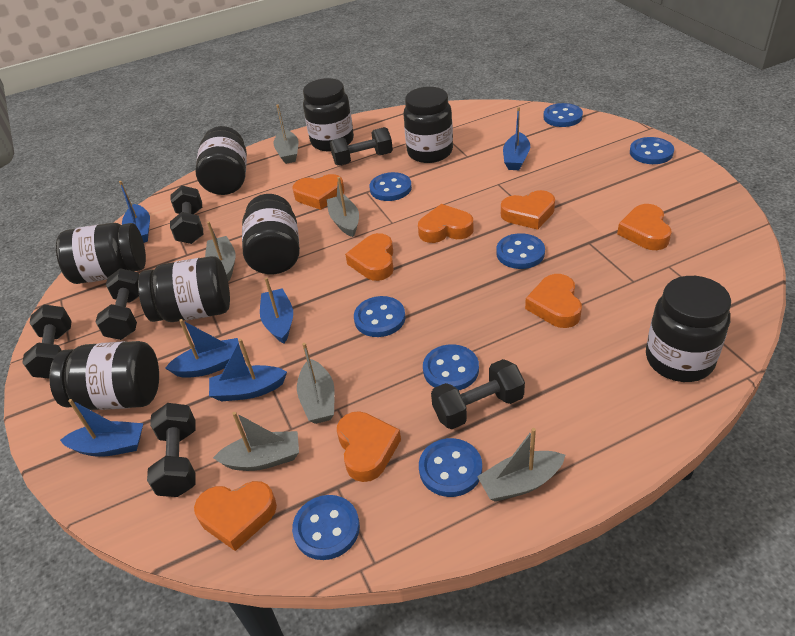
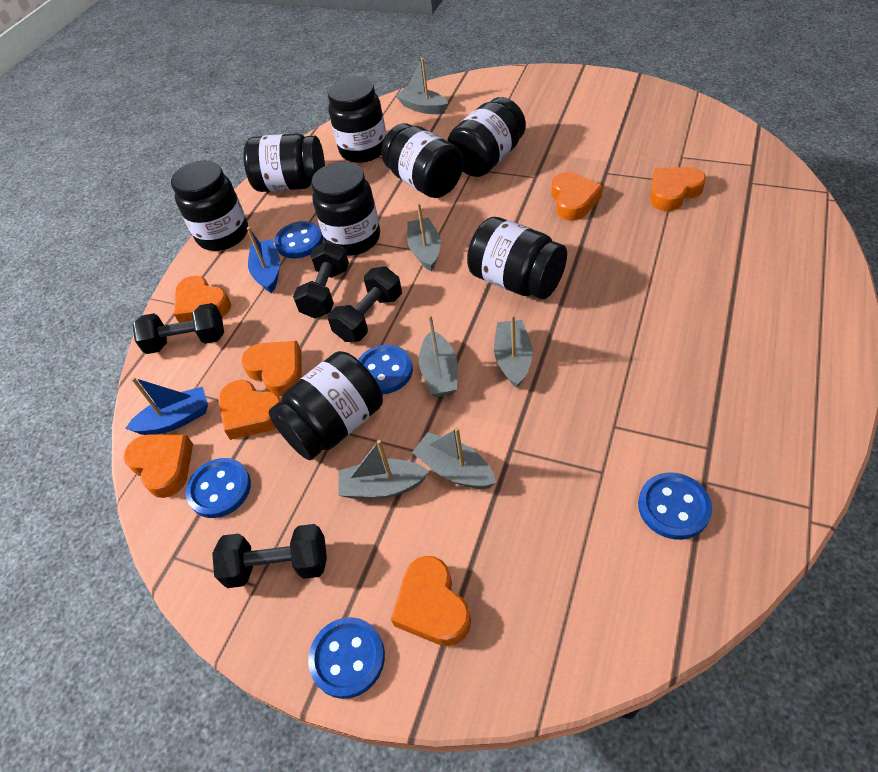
black dumbbell: 6 -> 4
blue boat: 6 -> 2
blue button: 8 -> 5
orange heart: 8 -> 7

